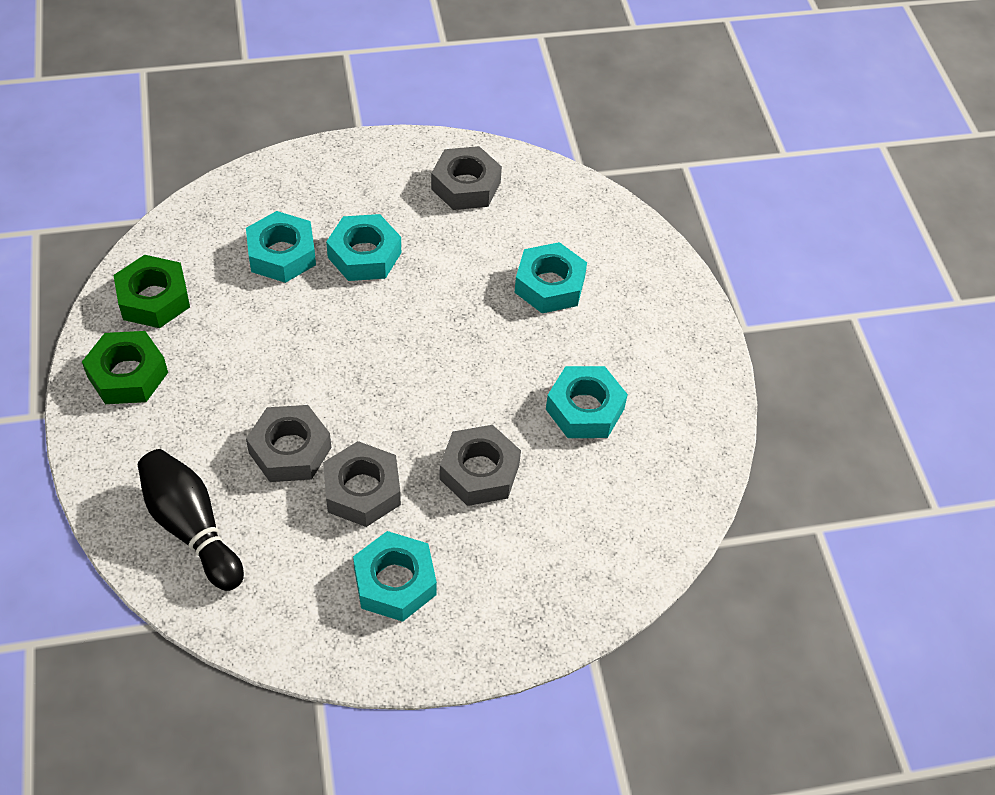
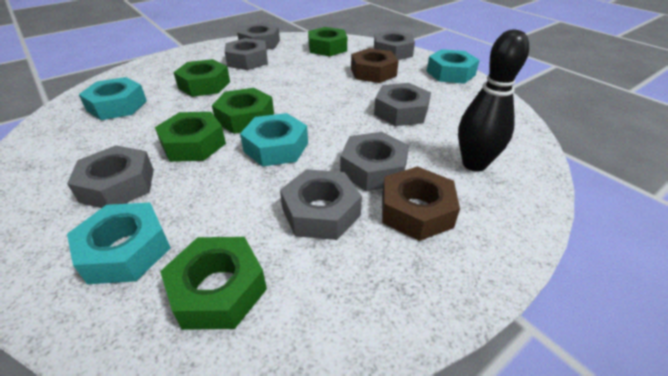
brown nut: 0 -> 2
green nut: 2 -> 5
grey nut: 4 -> 7
turquoise nut: 5 -> 4

